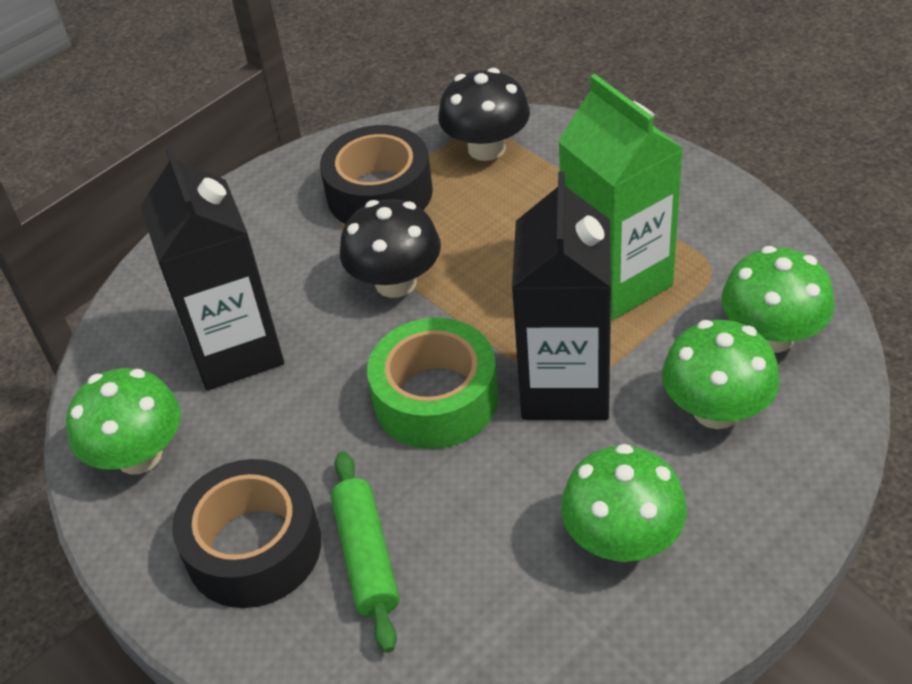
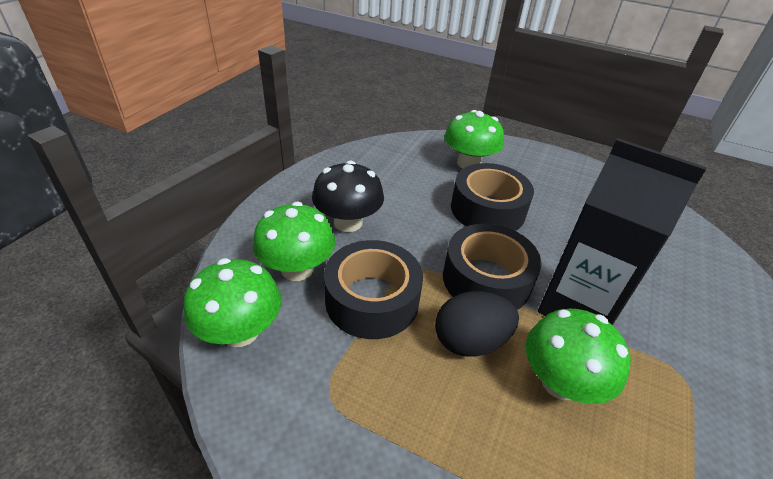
black carton: 2 -> 1
black egg: 0 -> 1
black mushroom: 2 -> 1
black tape: 2 -> 3
green carton: 1 -> 0
green rolling pin: 1 -> 0
green tape: 1 -> 0

